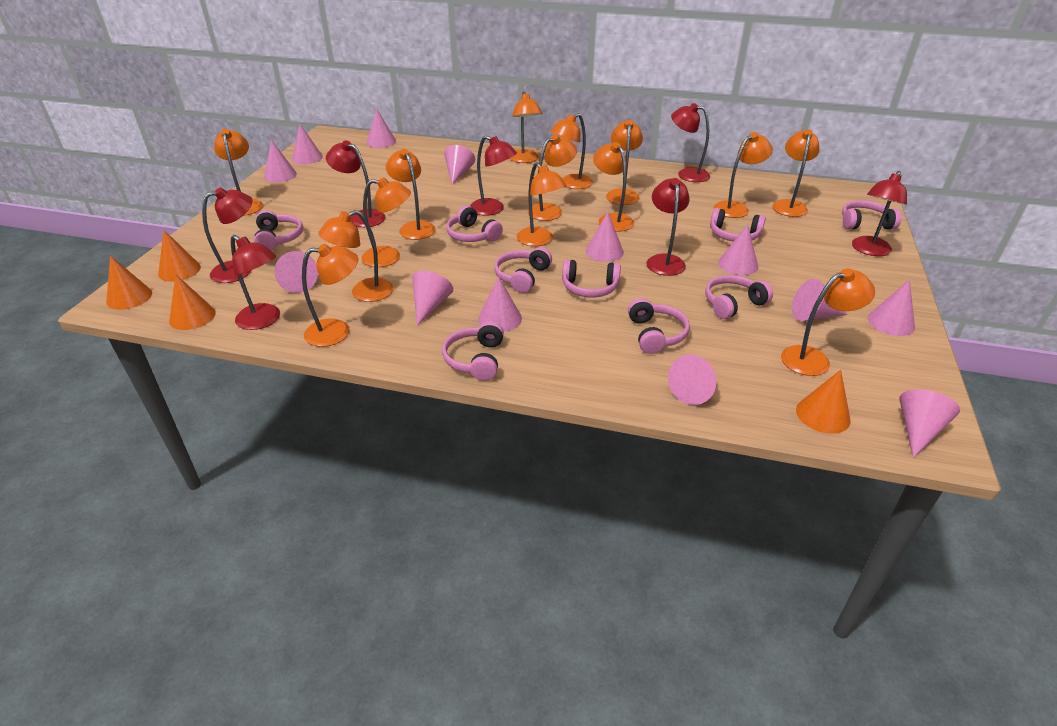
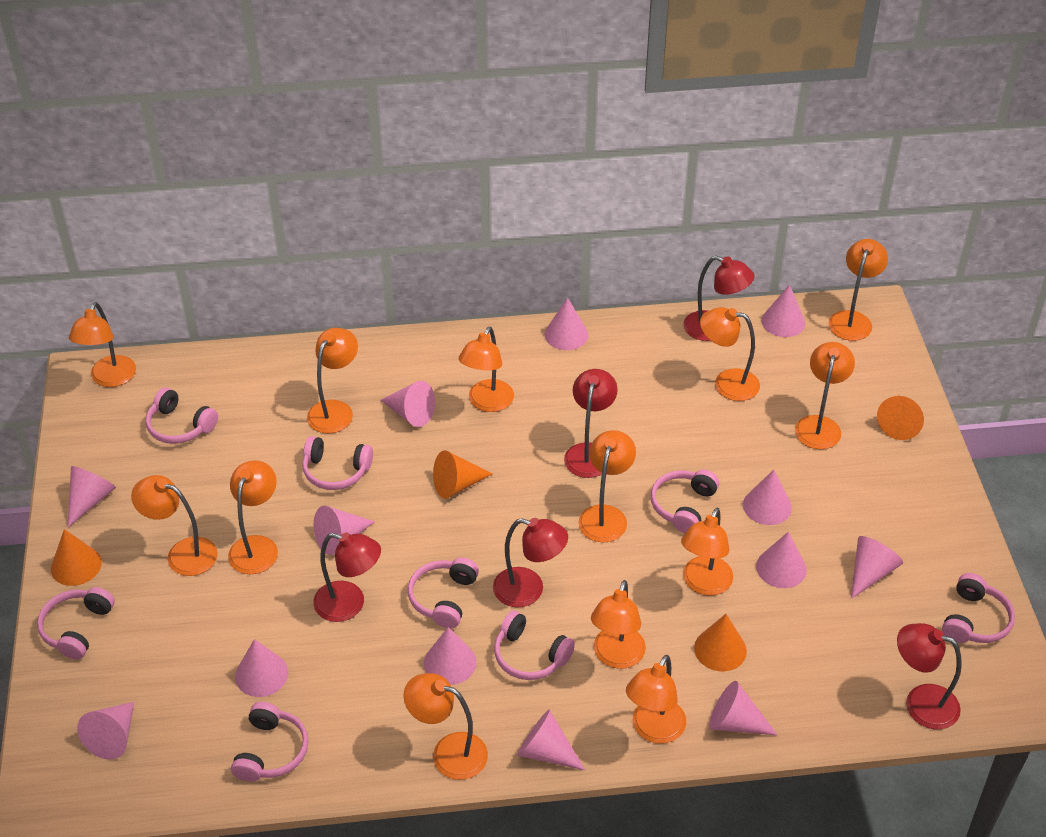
orange lamp: 14 -> 13
pink headphones: 9 -> 8
red lamp: 7 -> 5

